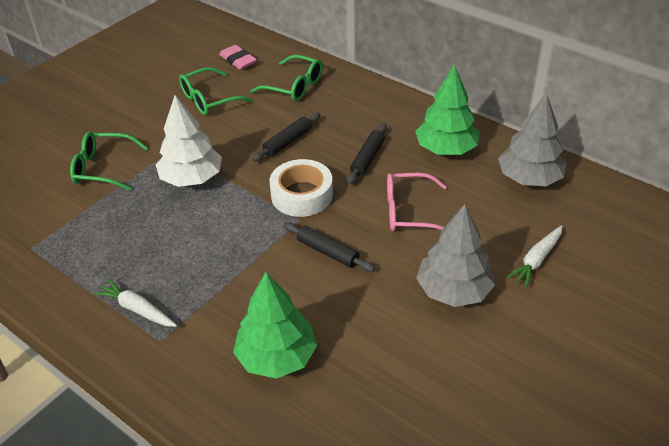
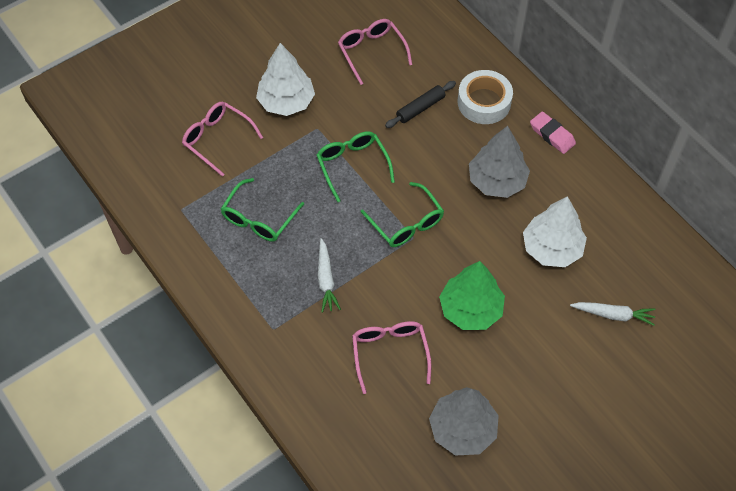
black rolling pin: 3 -> 1
green tree: 2 -> 1
pink glasses: 1 -> 3
white tree: 1 -> 2

